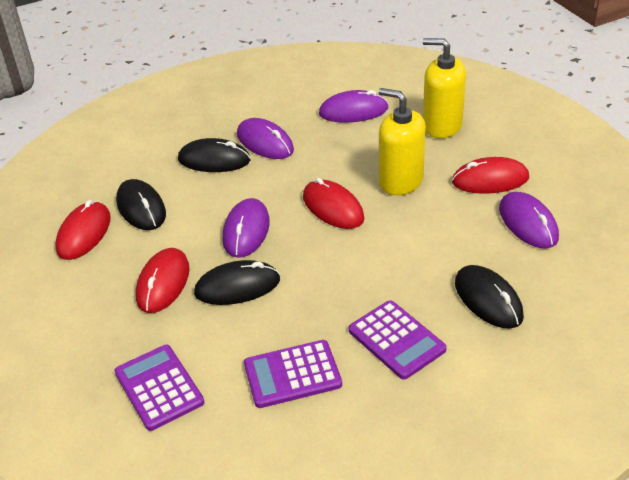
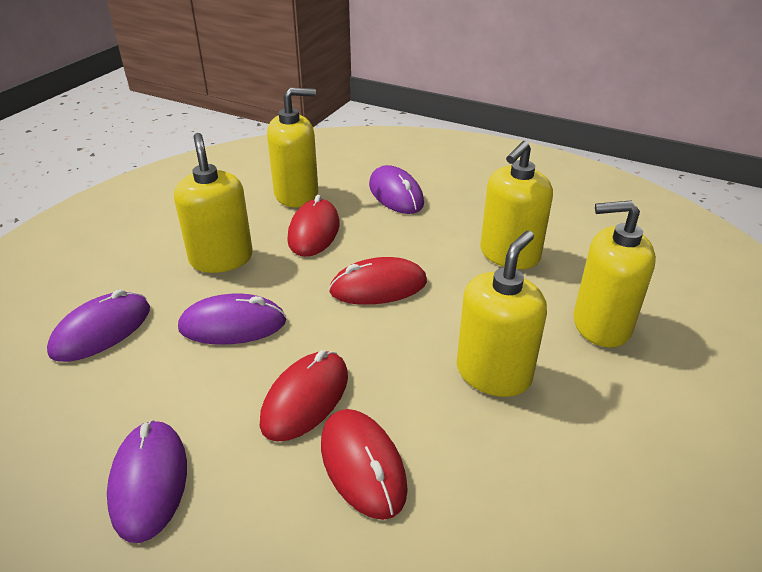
black mouse: 4 -> 0
purple calculator: 3 -> 0
yellow soap dispenser: 2 -> 5

